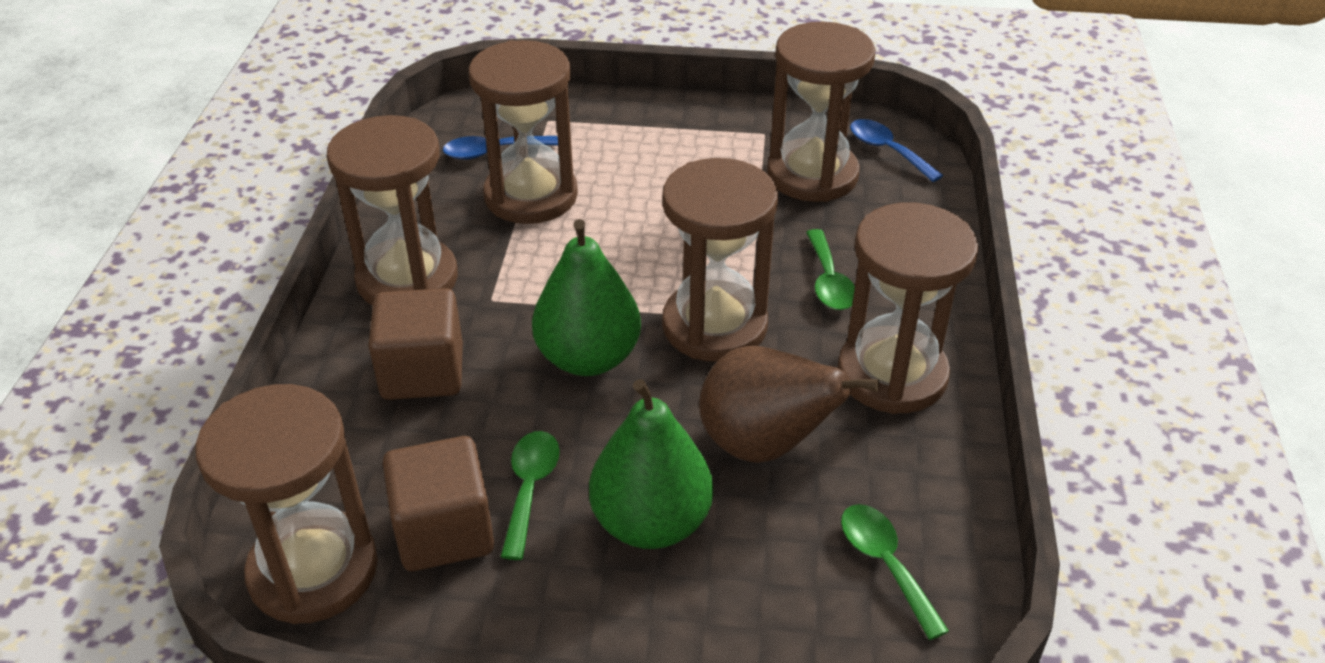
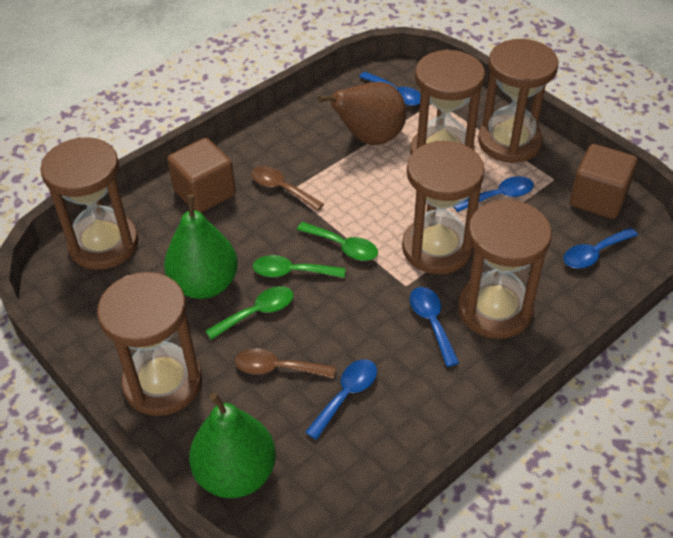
blue spoon: 2 -> 5
brown spoon: 0 -> 2

